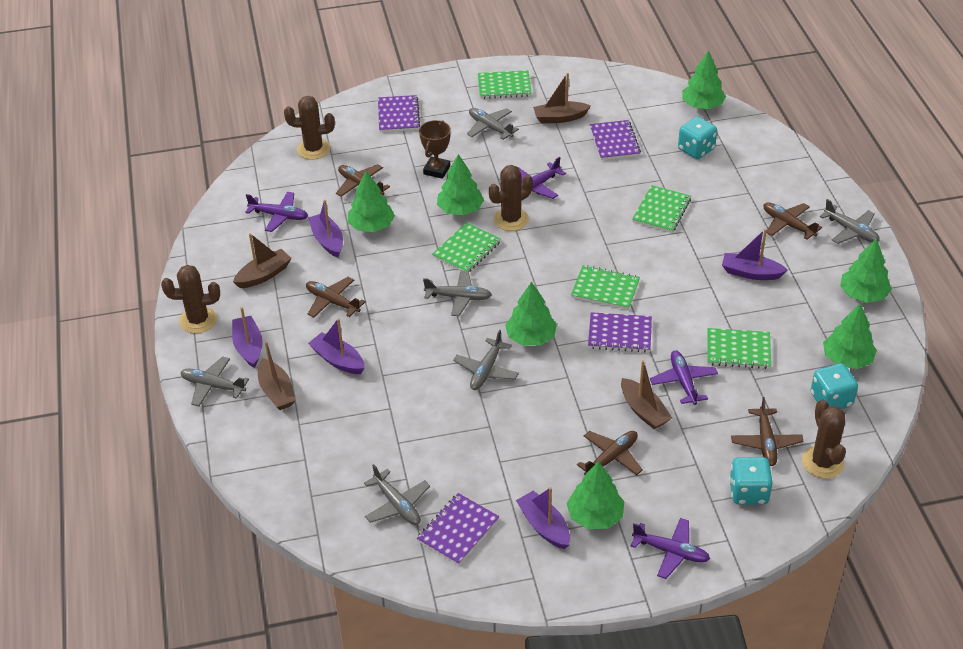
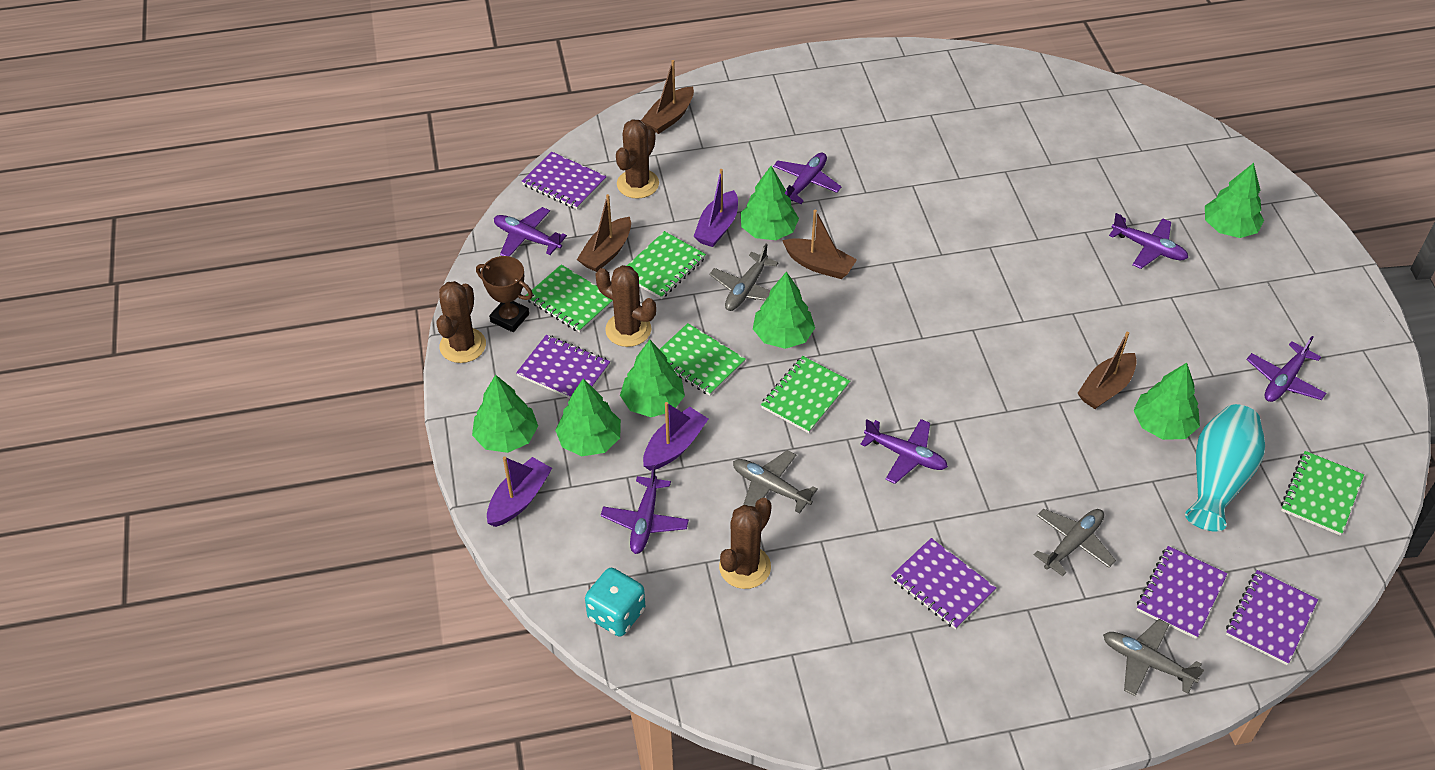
brown plane: 5 -> 0
grey plane: 6 -> 4
purple boat: 5 -> 3
purple notebook: 4 -> 5
purple plane: 4 -> 6
turquoise dice: 3 -> 1
turquoise vase: 0 -> 1

